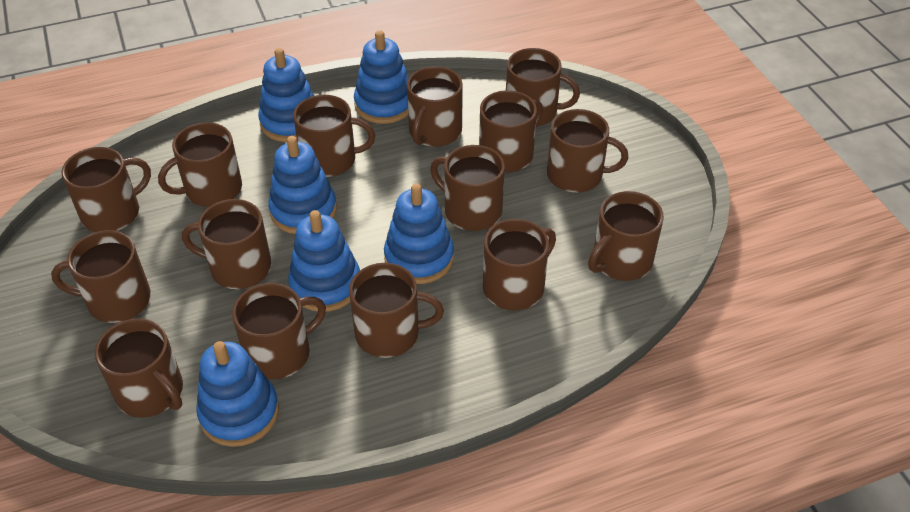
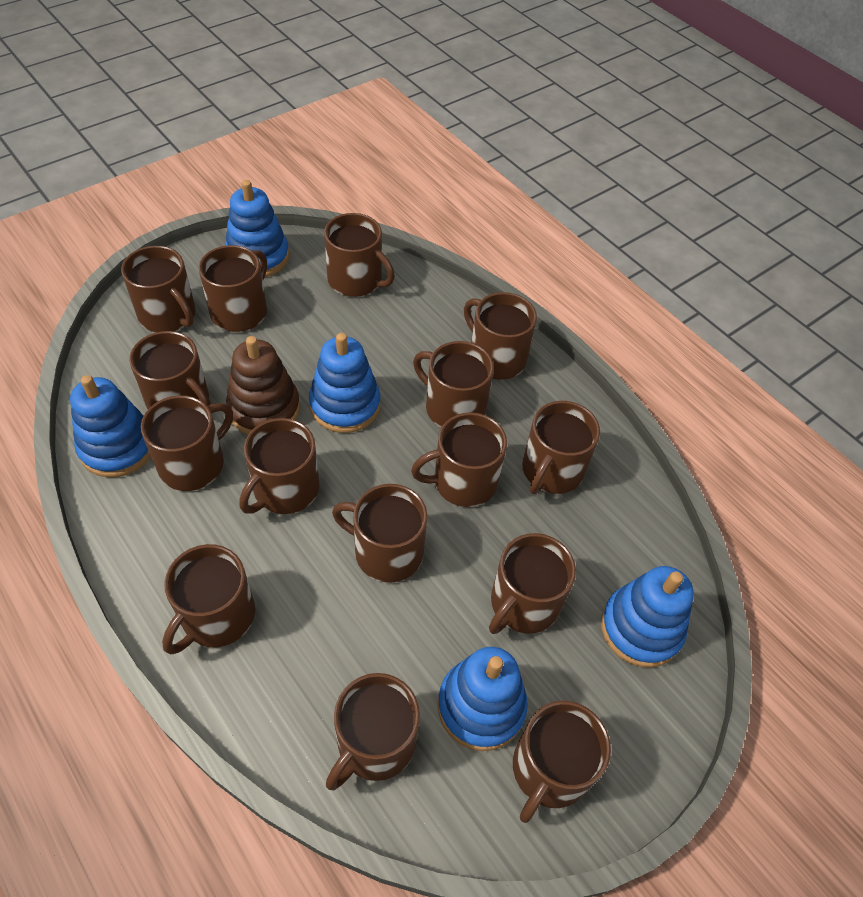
blue stacking toy: 6 -> 5
brown stacking toy: 0 -> 1

